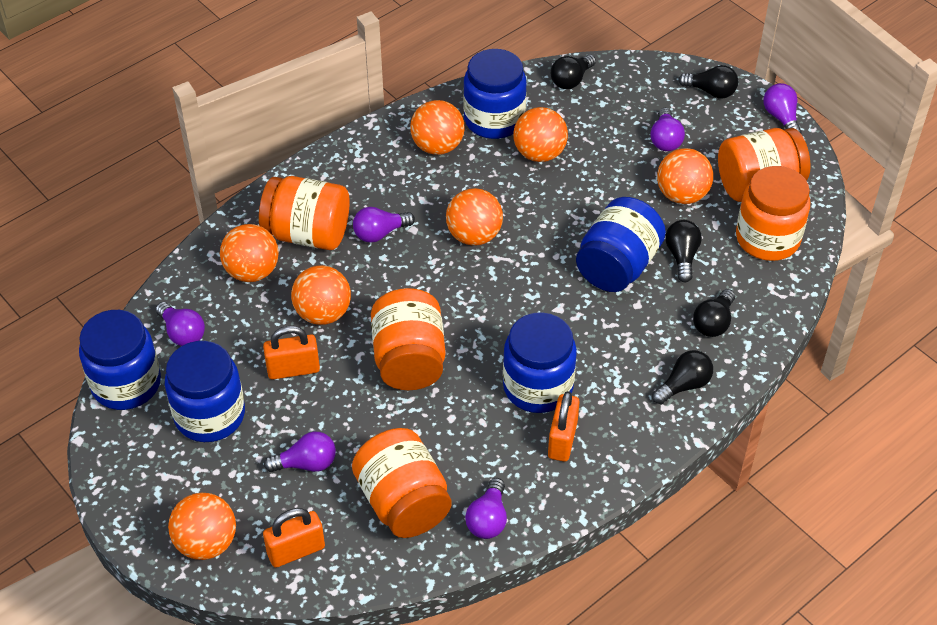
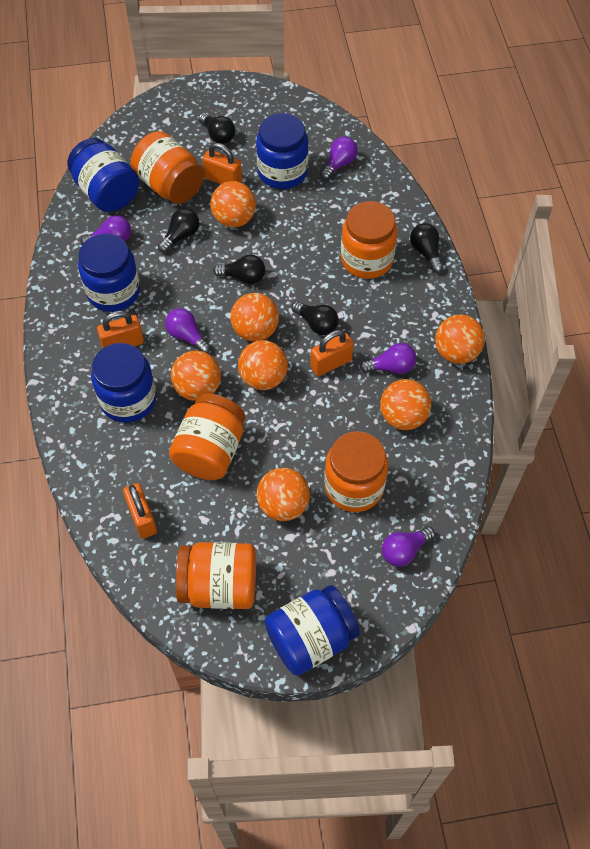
orange padlock: 3 -> 4
purple light bulb: 6 -> 5

